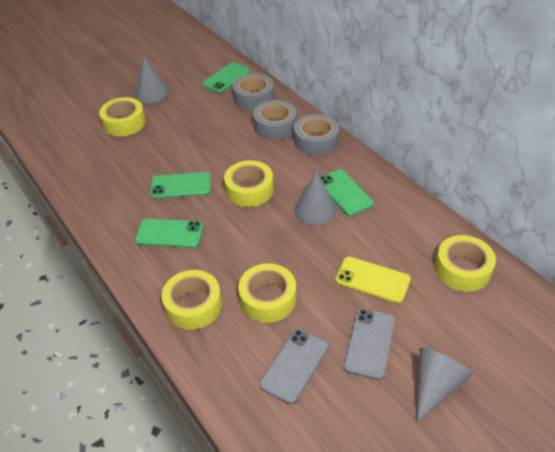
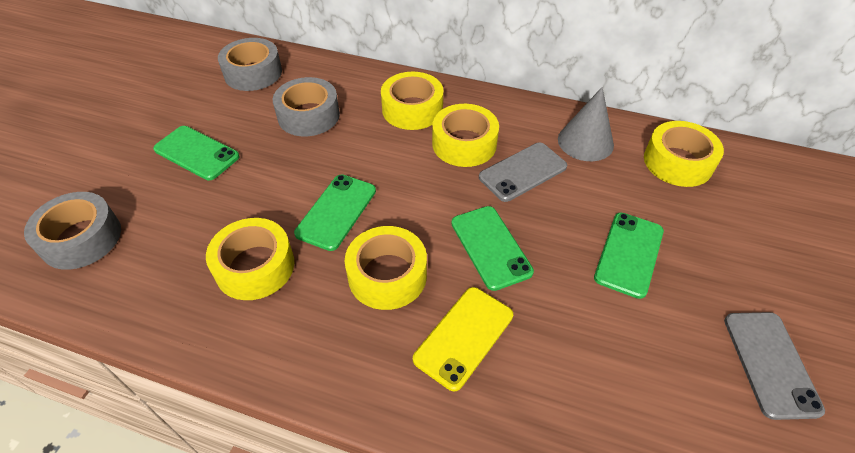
grey cone: 3 -> 1

